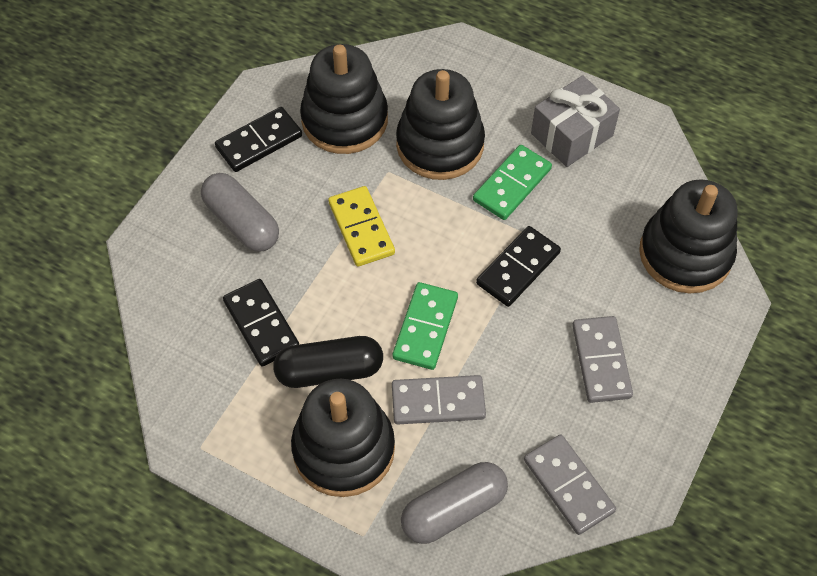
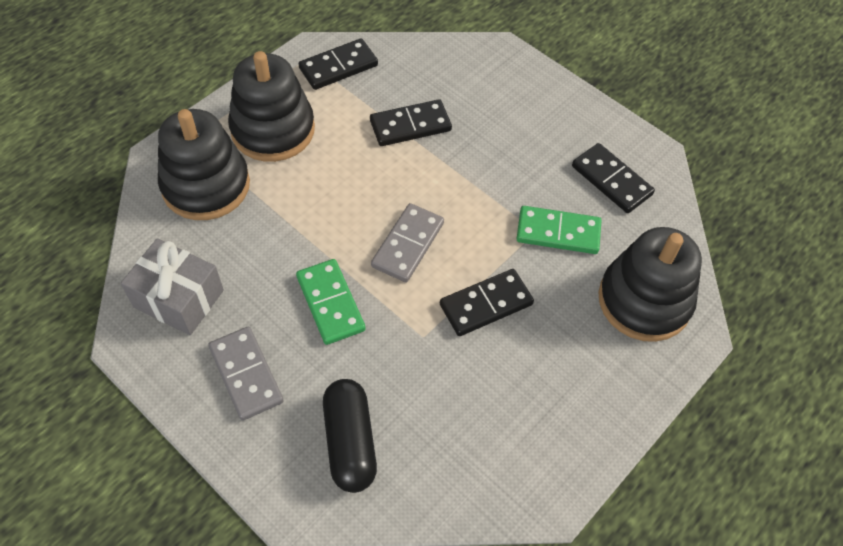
black domino: 3 -> 4
black stacking toy: 4 -> 3
grey capsule: 2 -> 0
grey domino: 3 -> 2
yellow domino: 1 -> 0

